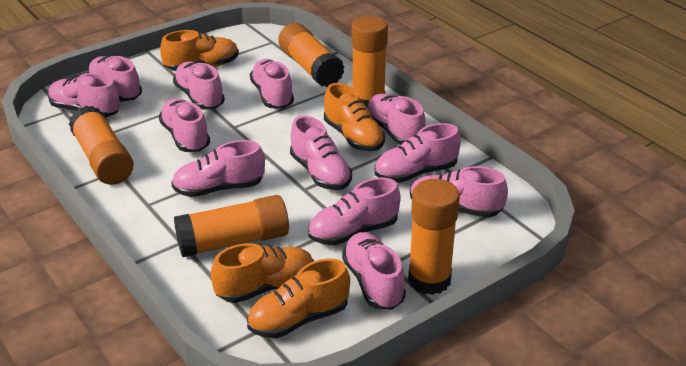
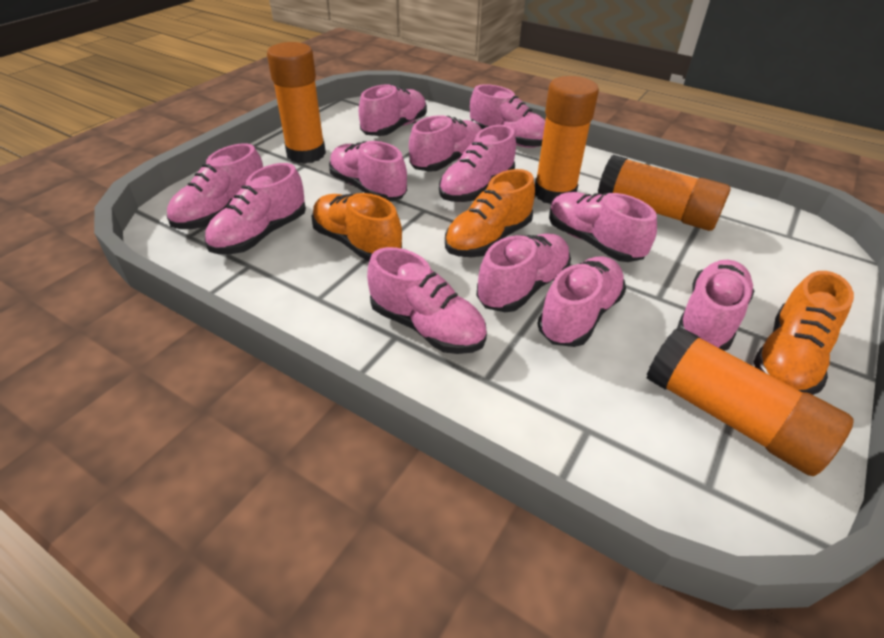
orange glue stick: 5 -> 4
orange shoe: 4 -> 3

